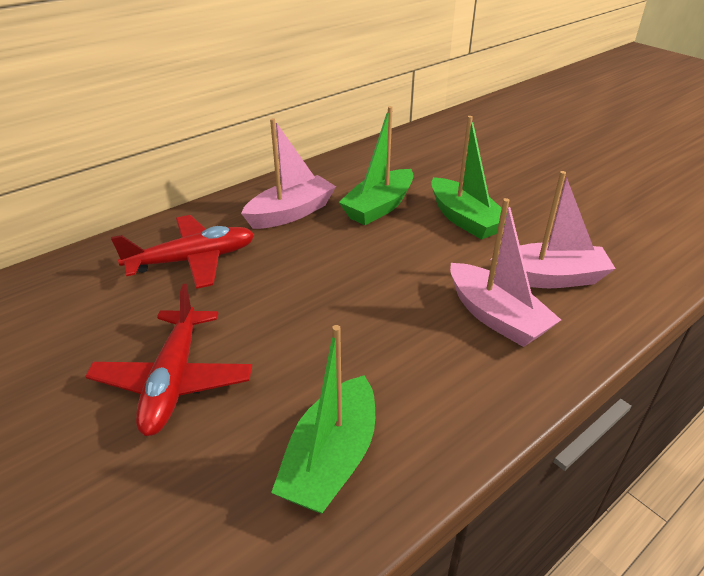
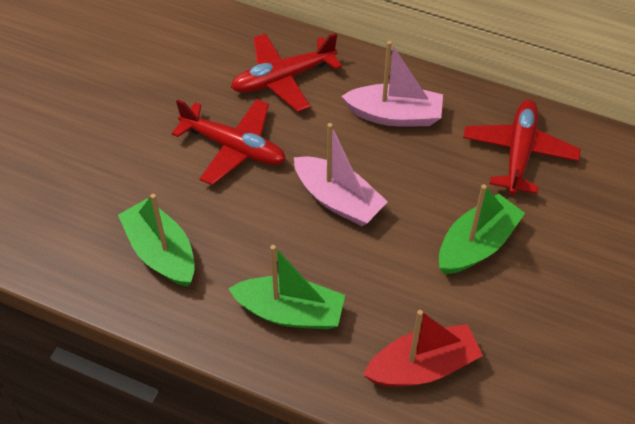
pink boat: 3 -> 2
red boat: 0 -> 1
red plane: 2 -> 3

